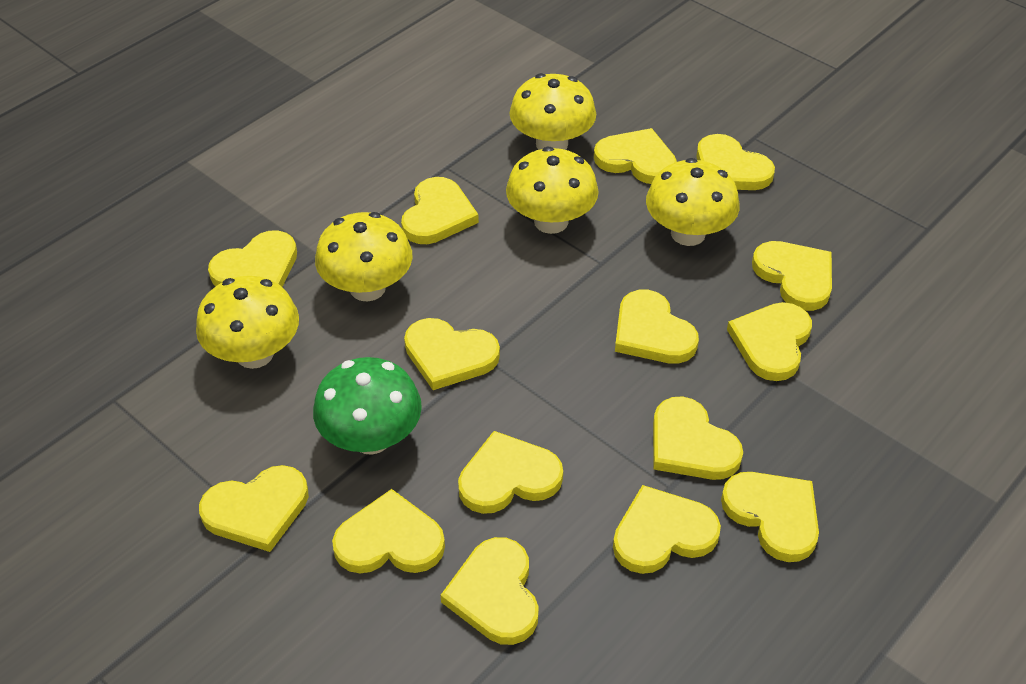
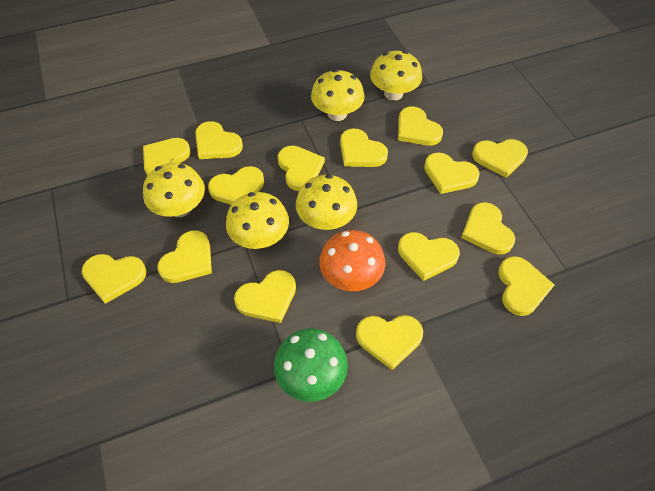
orange mushroom: 0 -> 1

